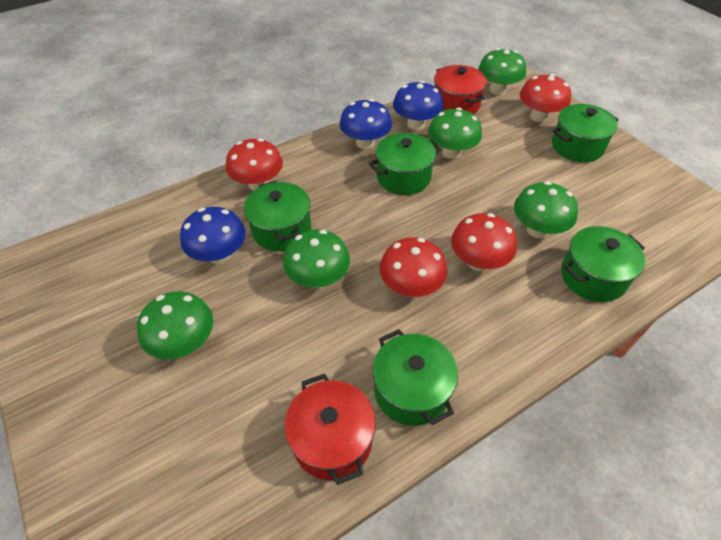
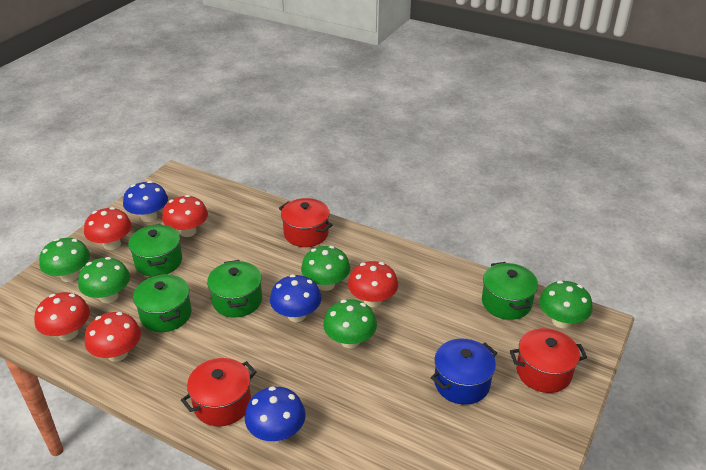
blue pot: 0 -> 1
green pot: 5 -> 4
red mushroom: 4 -> 5
red pot: 2 -> 3

